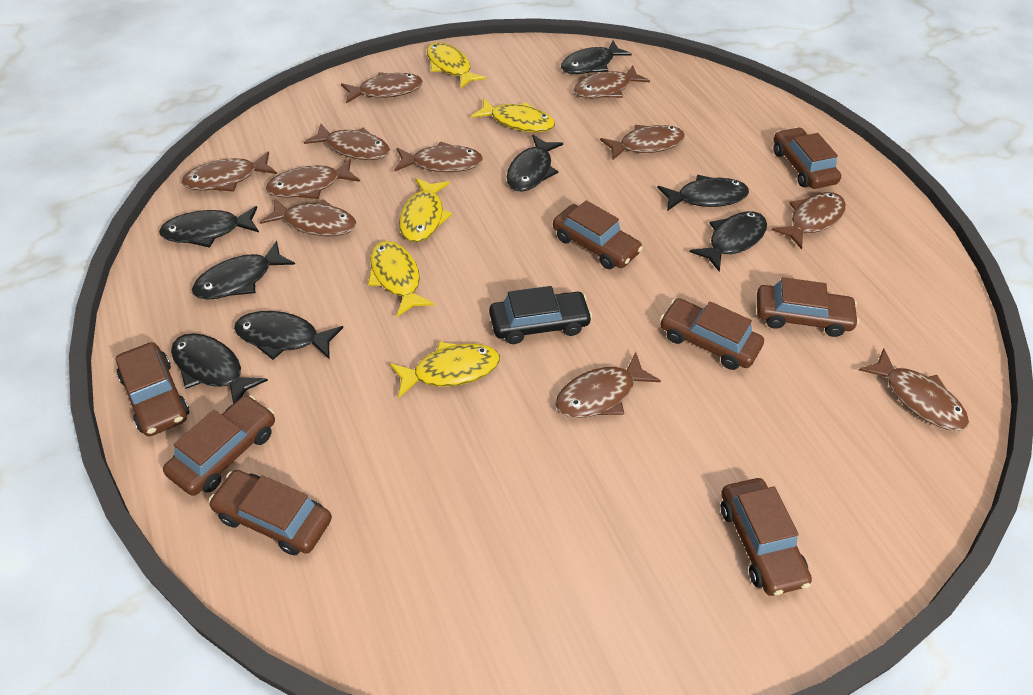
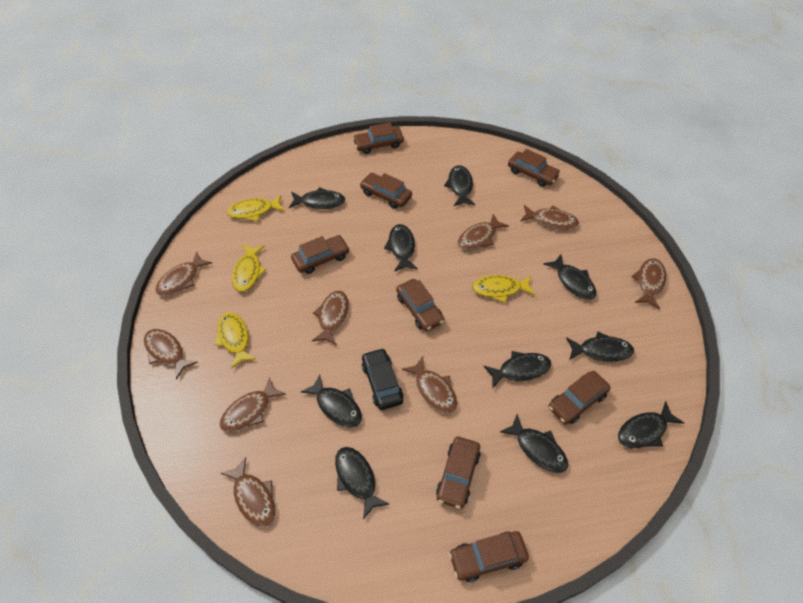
black fish: 8 -> 10
brown fish: 11 -> 9
yellow fish: 5 -> 4

